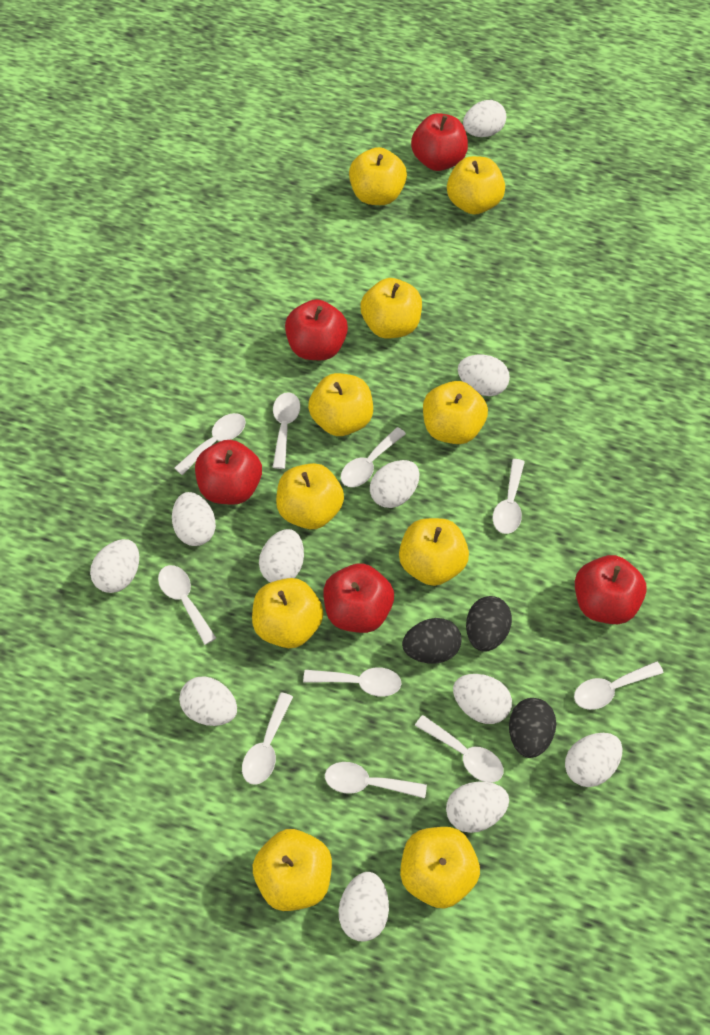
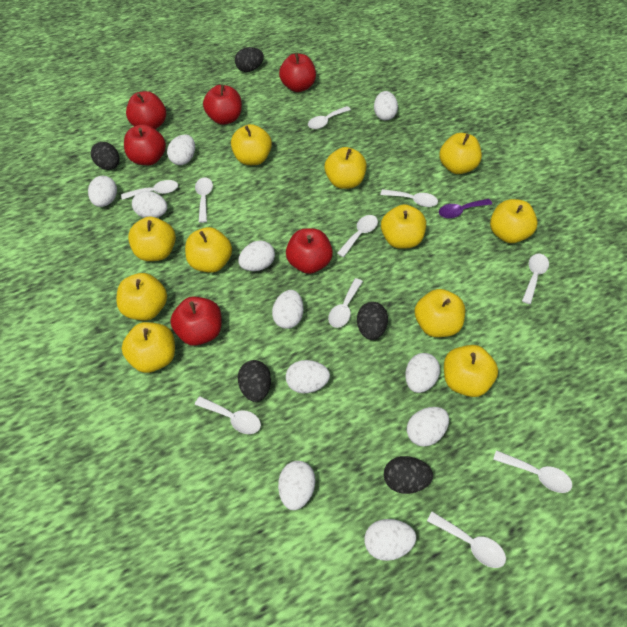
black egg: 3 -> 5
purple spoon: 0 -> 1
red apple: 5 -> 6
yellow apple: 10 -> 11

